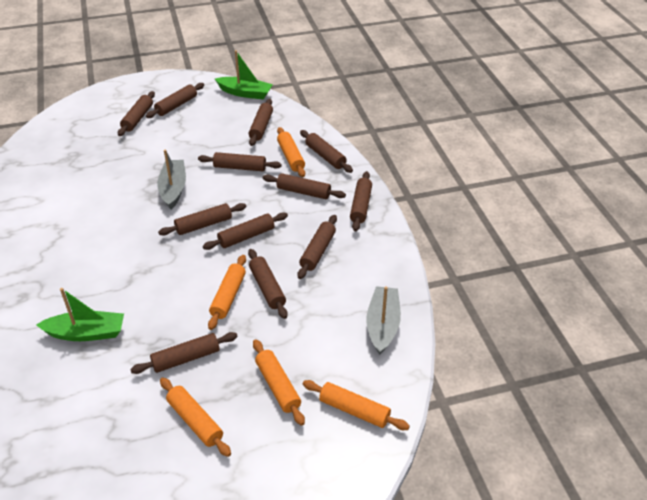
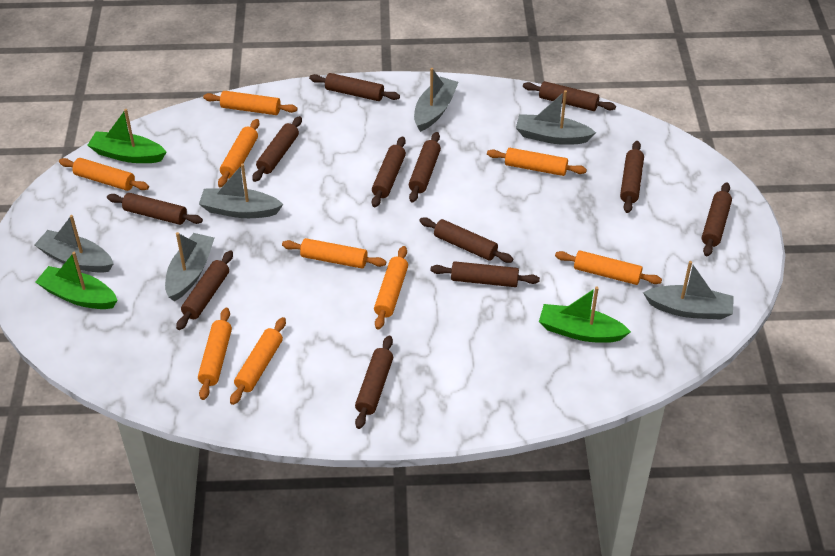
green boat: 2 -> 3
grey boat: 2 -> 6
orange rolling pin: 5 -> 9

